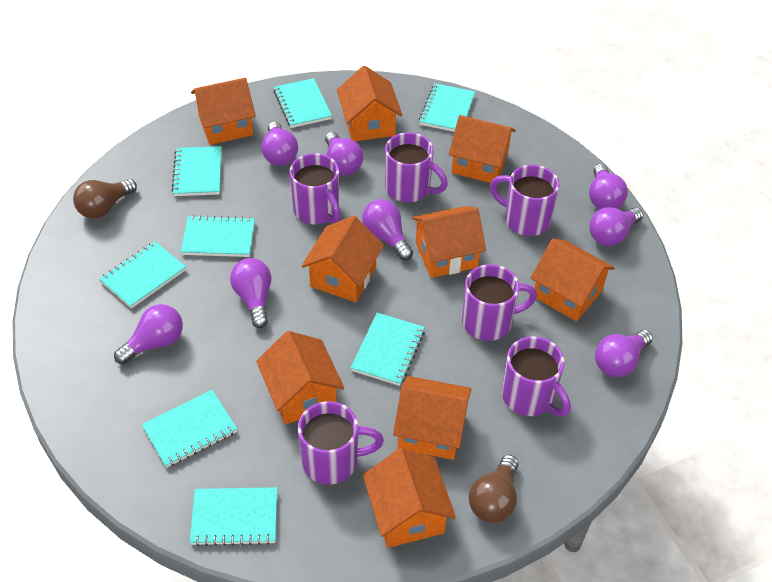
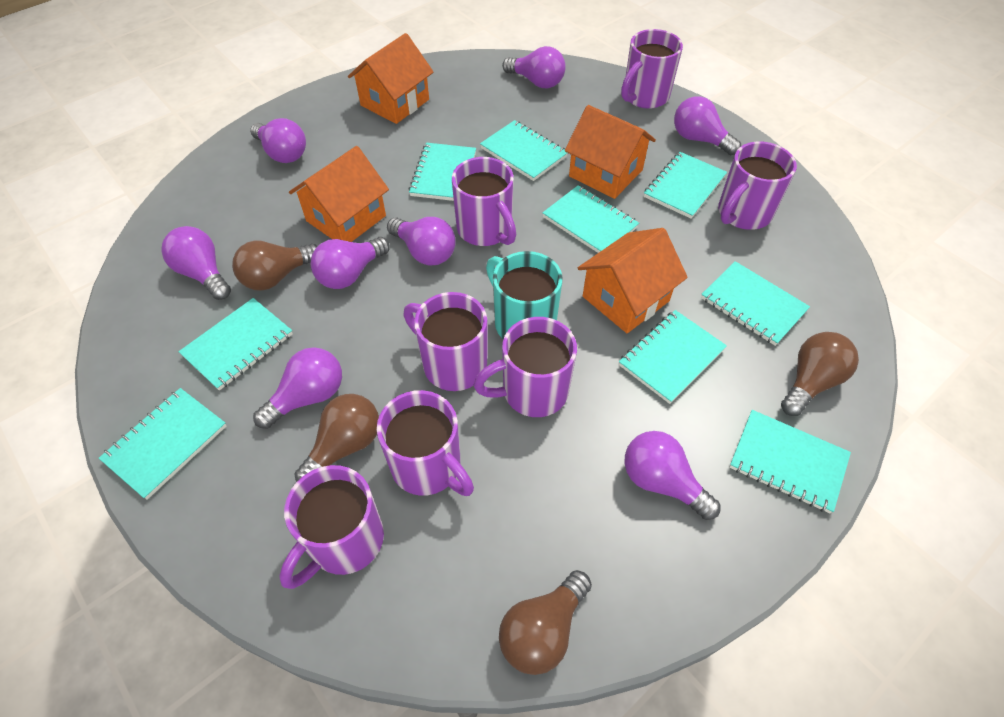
brown light bulb: 2 -> 4
orange house: 9 -> 4
purple mug: 6 -> 7
turquoise mug: 0 -> 1
turquoise notebook: 8 -> 9

